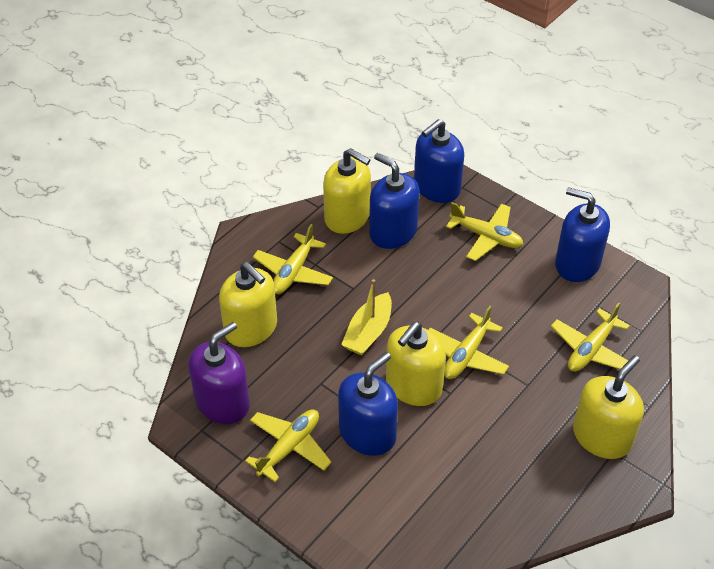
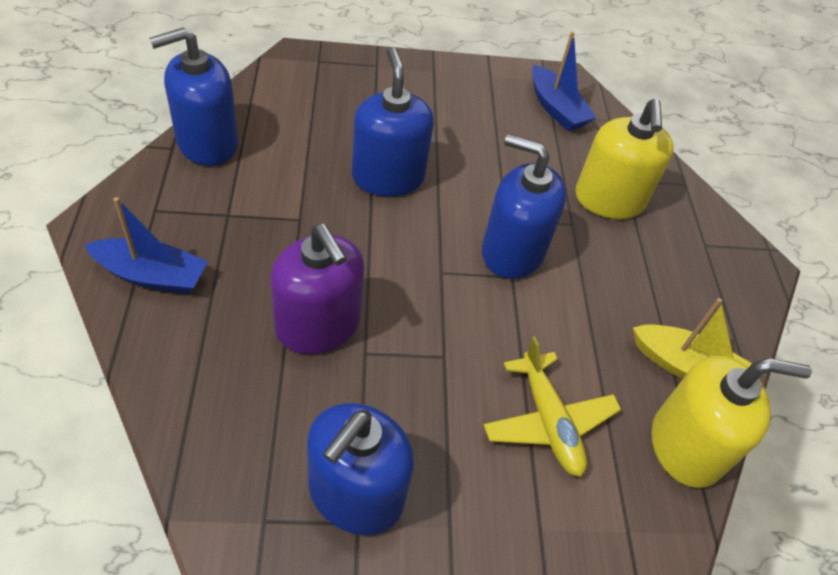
blue boat: 0 -> 2
yellow plane: 5 -> 1
yellow soap dispenser: 4 -> 2

